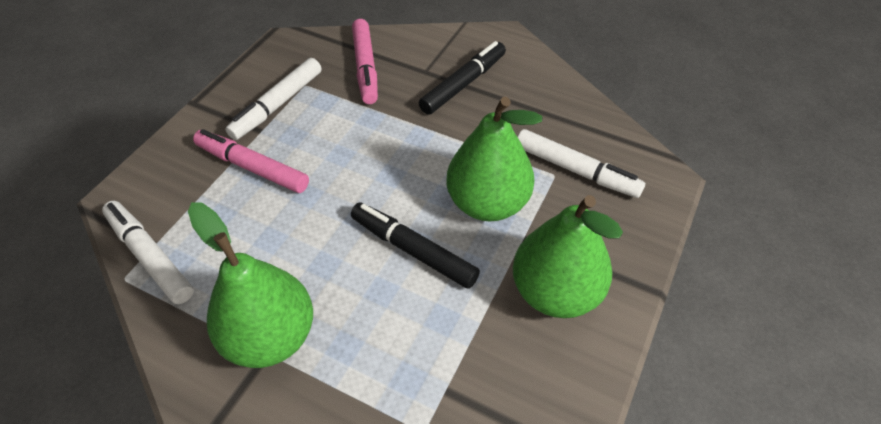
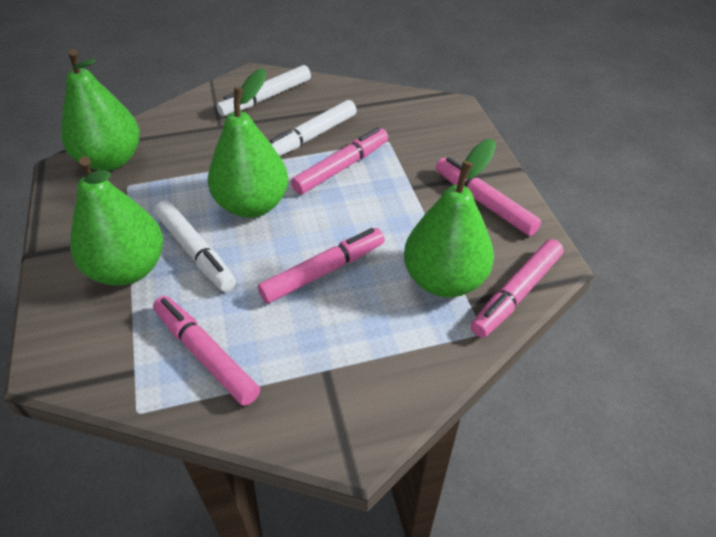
black marker: 2 -> 0
green pear: 3 -> 4
pink marker: 2 -> 5

